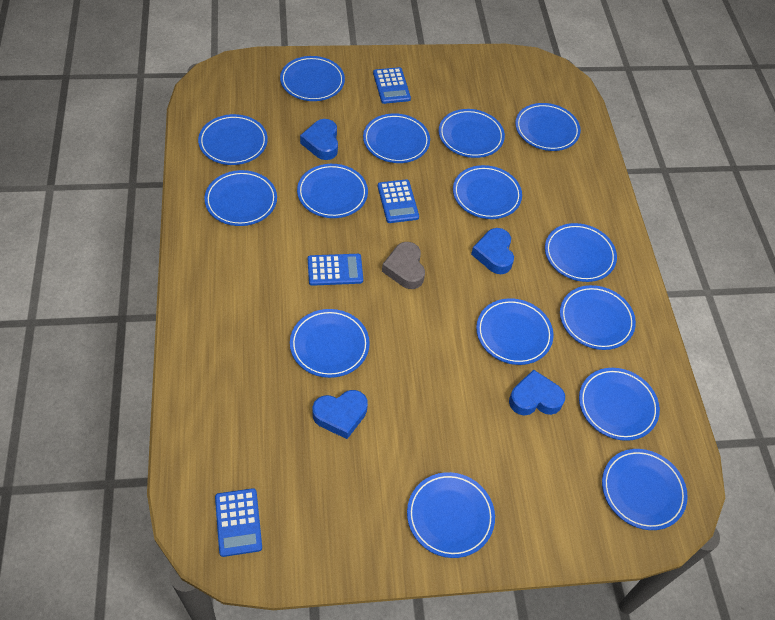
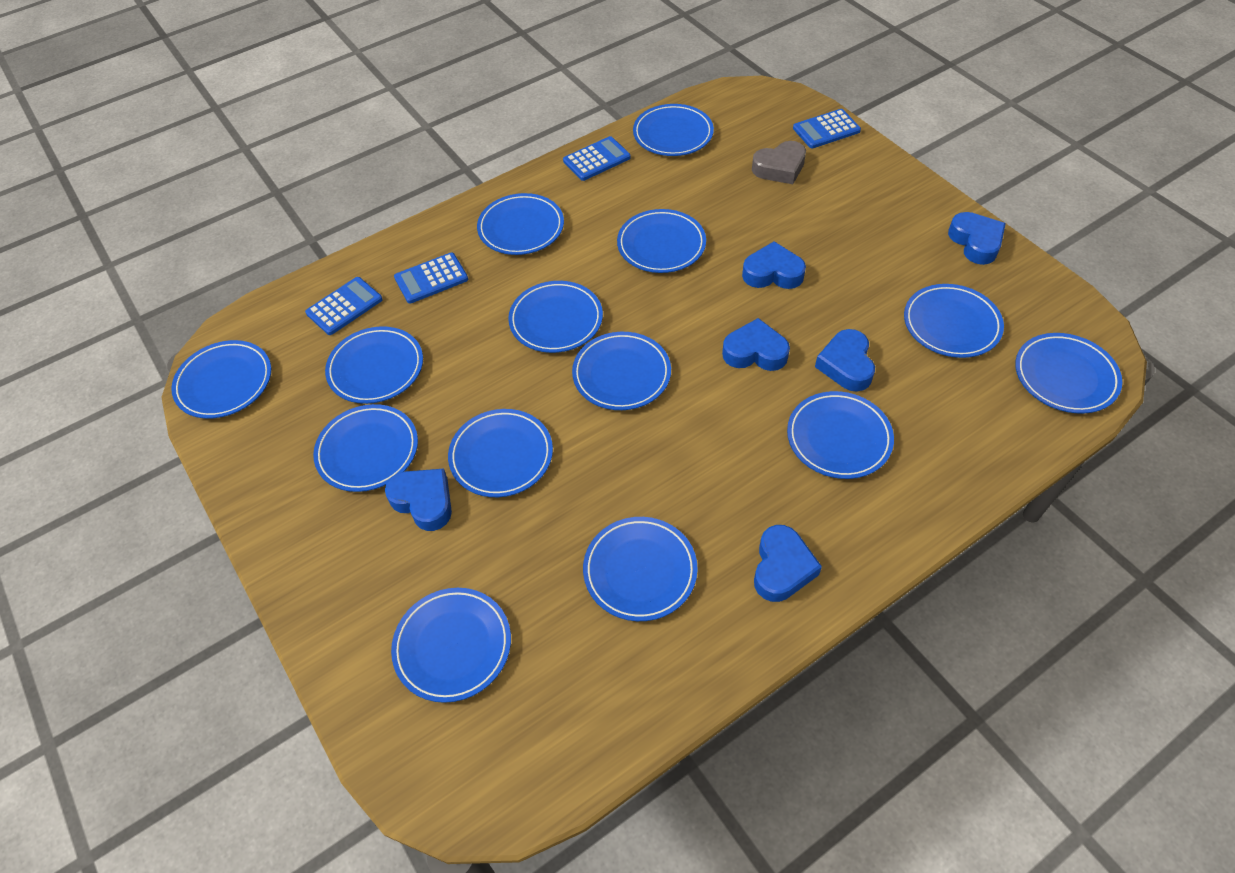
blue heart: 4 -> 6
blue plate: 15 -> 14

